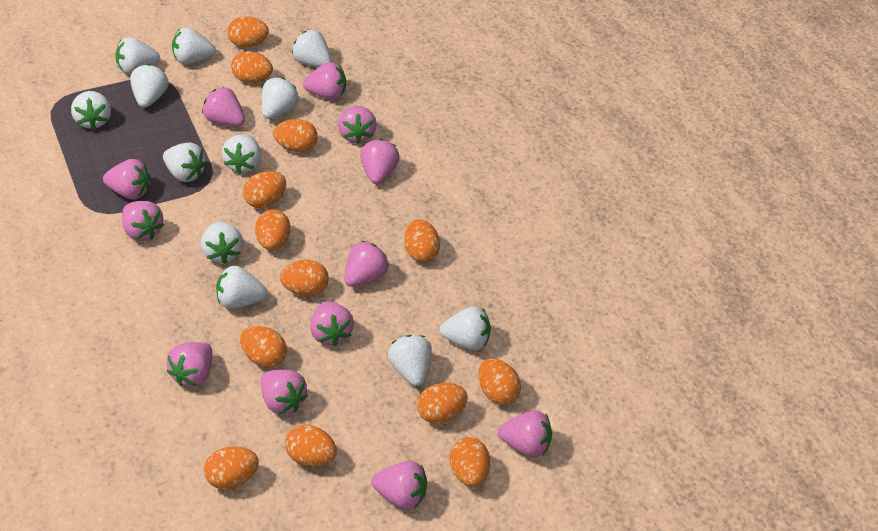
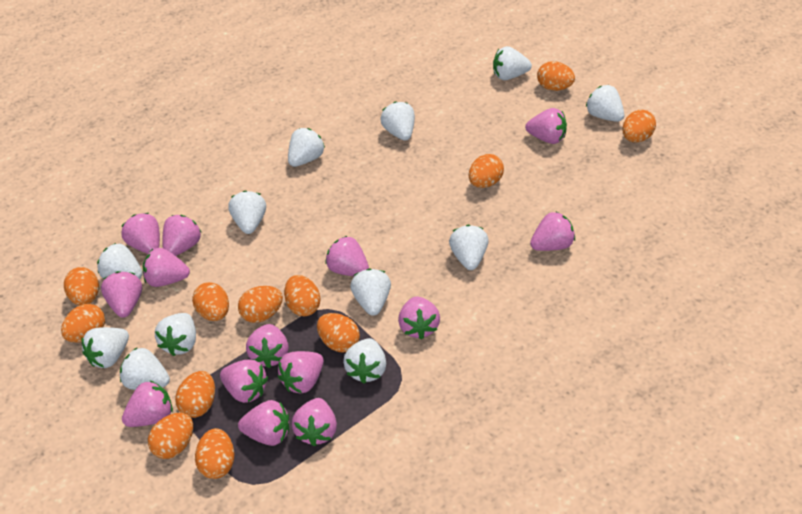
orange egg: 13 -> 12
pink strawberry: 12 -> 14

